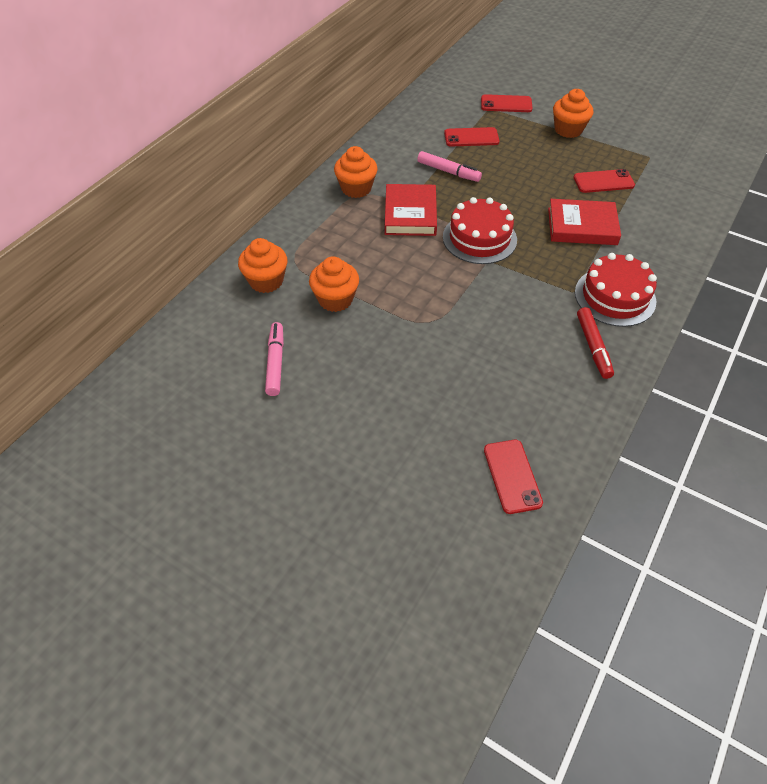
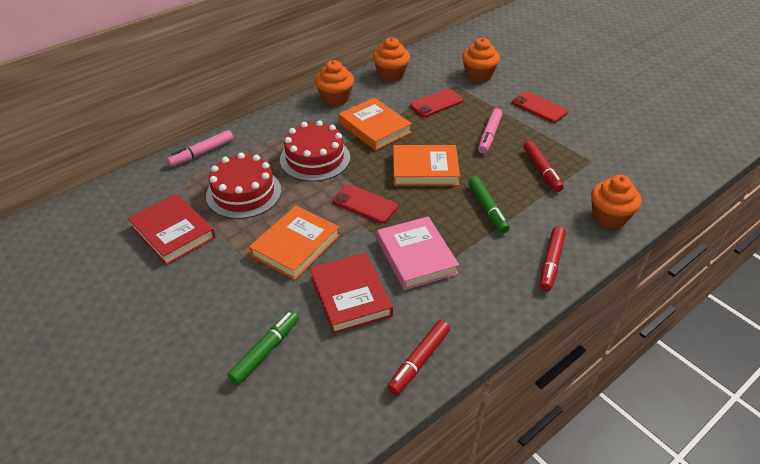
green marker: 0 -> 2
orange book: 0 -> 3
pink book: 0 -> 1
red marker: 1 -> 3
red phone: 4 -> 3

